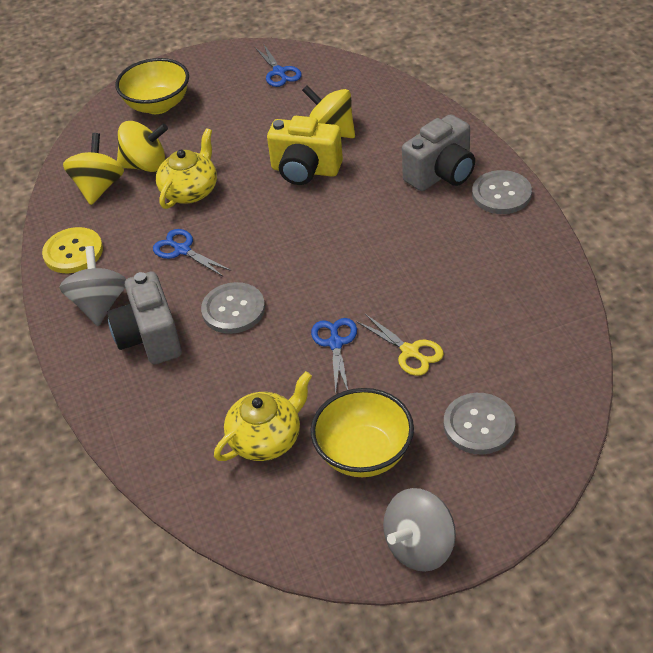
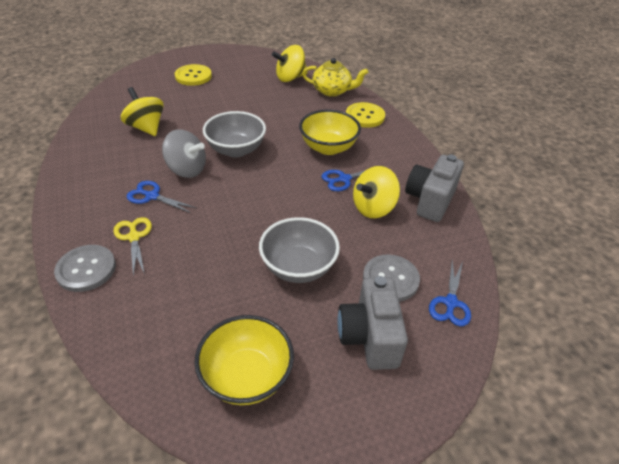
grey bowl: 0 -> 2
grey button: 3 -> 2
grey spinning top: 2 -> 1
yellow button: 1 -> 2
yellow camera: 1 -> 0
yellow teapot: 2 -> 1

